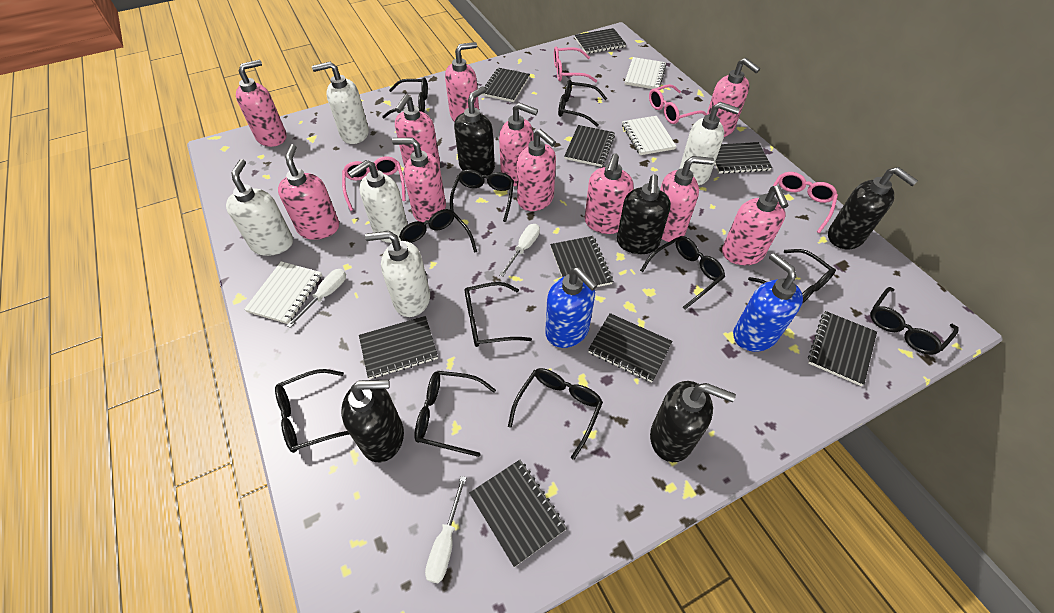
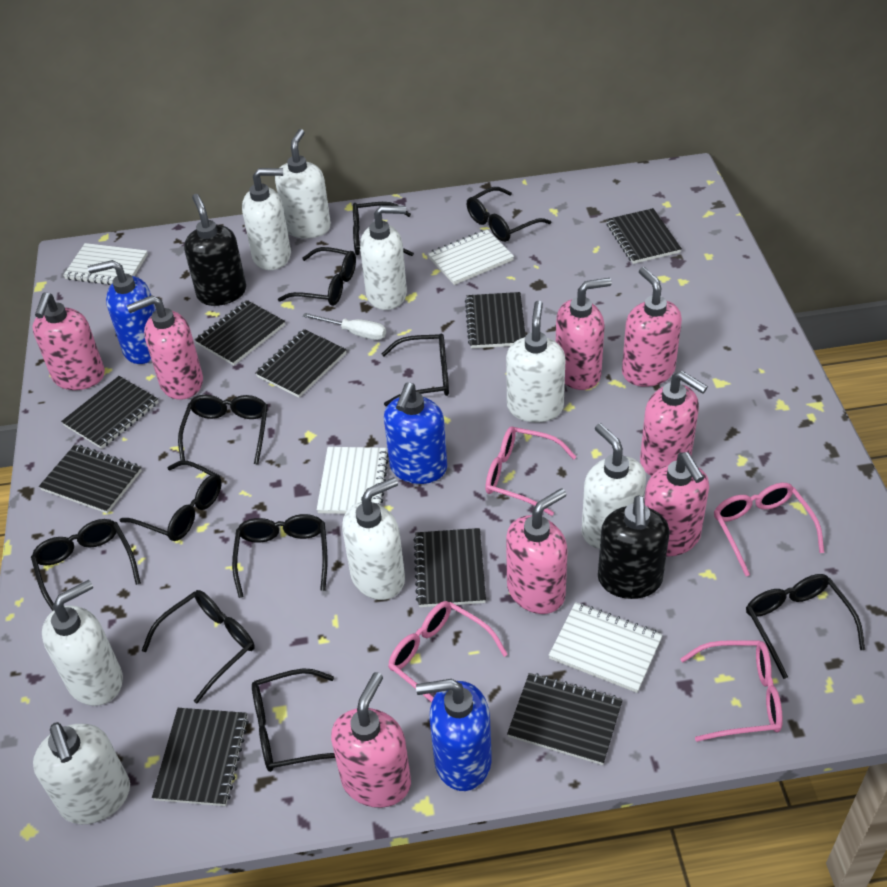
black soap dispenser: 5 -> 2
blue soap dispenser: 2 -> 3
pink soap dispenser: 11 -> 8
white notebook: 3 -> 4
white screwdriver: 3 -> 1
white soap dispenser: 5 -> 8

